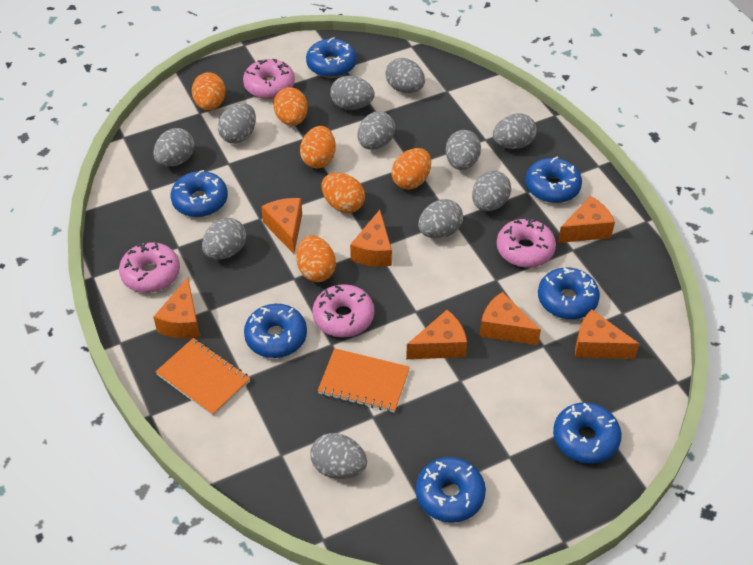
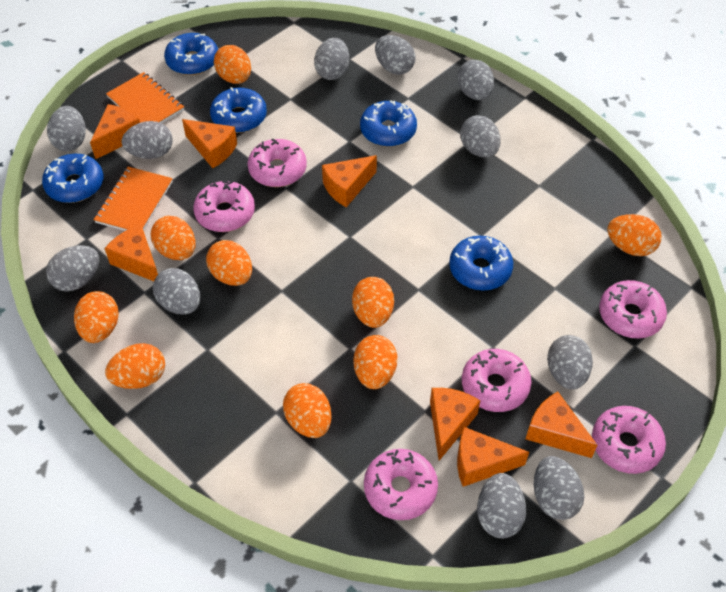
blue donut: 7 -> 5
orange egg: 6 -> 9
pink donut: 4 -> 6

